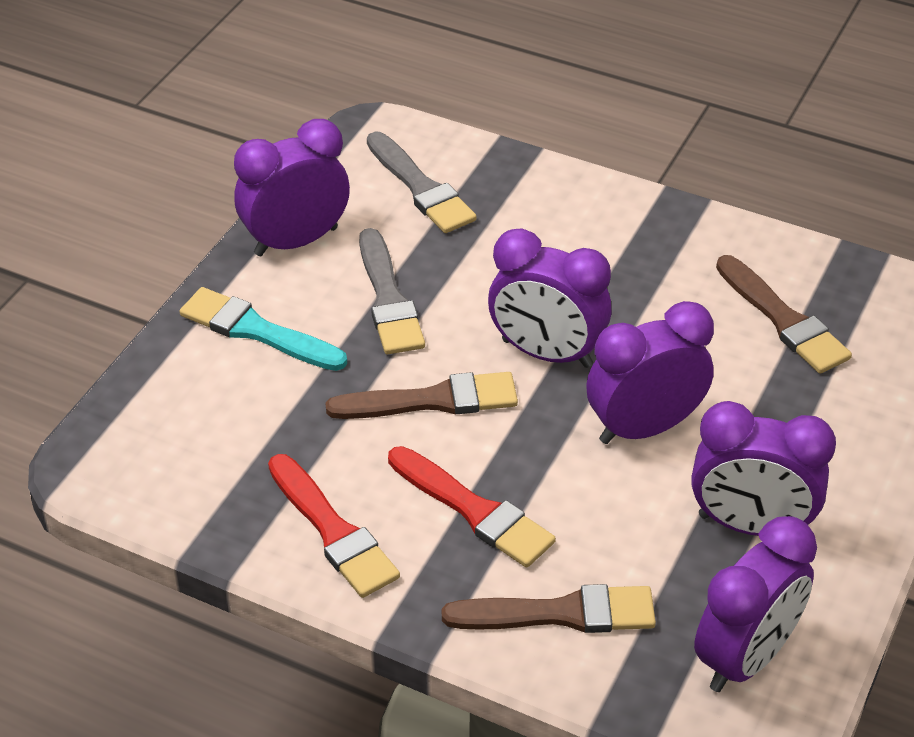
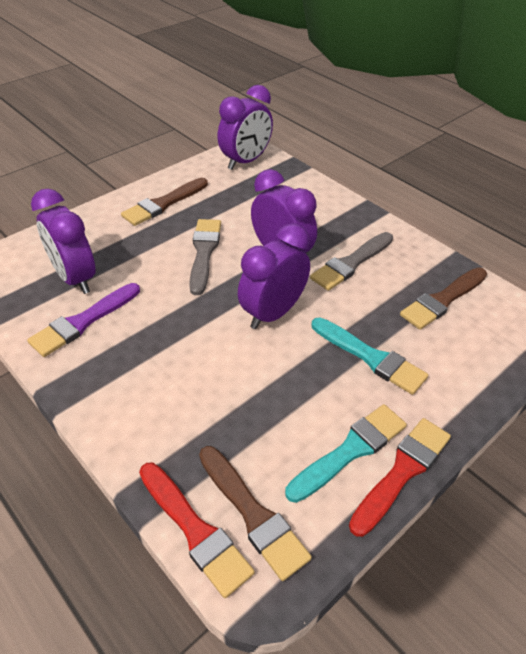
purple brush: 0 -> 1
purple clock: 5 -> 4
turquoise brush: 1 -> 2

